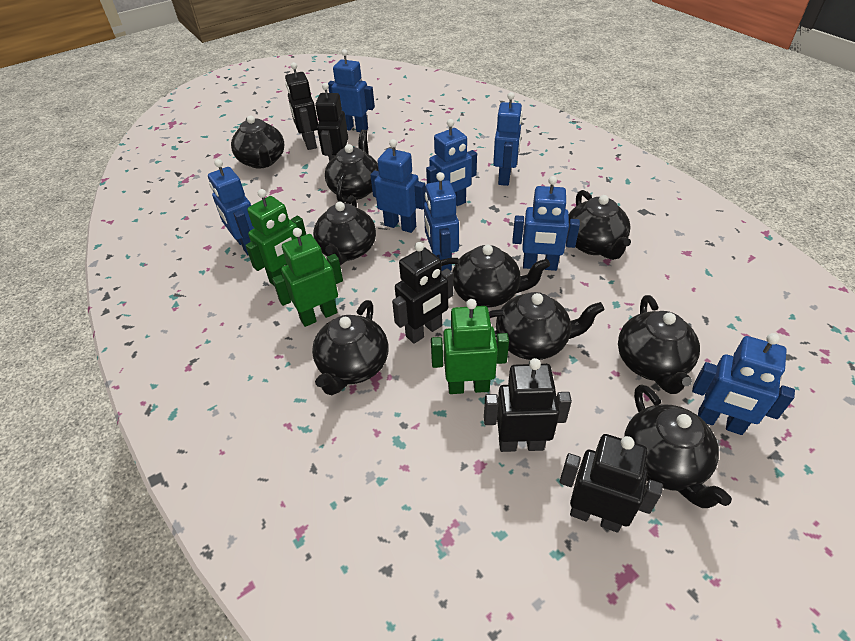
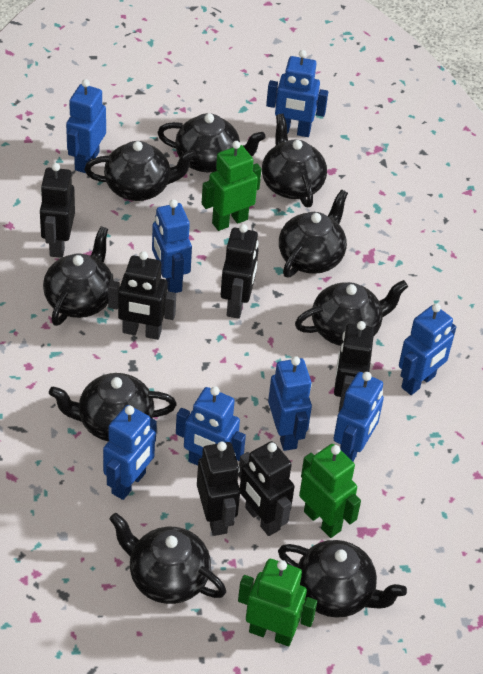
black robot: 5 -> 6

